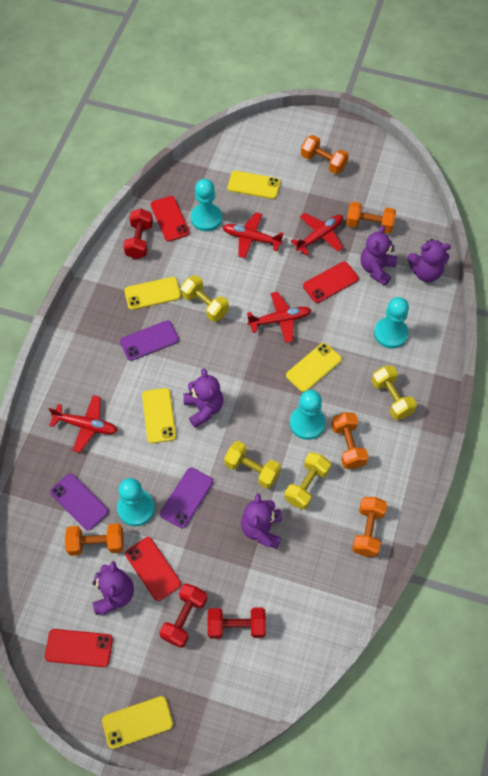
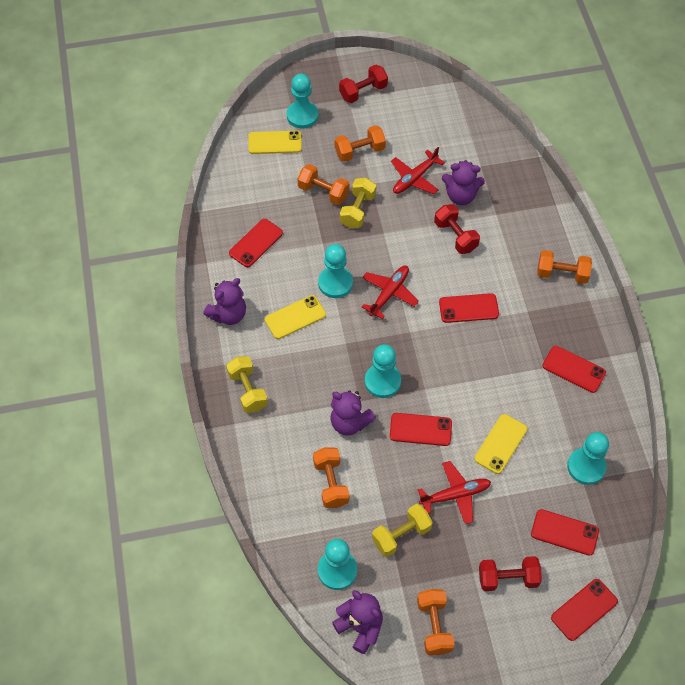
purple phone: 3 -> 0
purple teddy bear: 5 -> 4
red phone: 4 -> 6
red plane: 4 -> 3
turquoise pawn: 4 -> 5
yellow dumbbell: 4 -> 3
yellow phone: 5 -> 3

